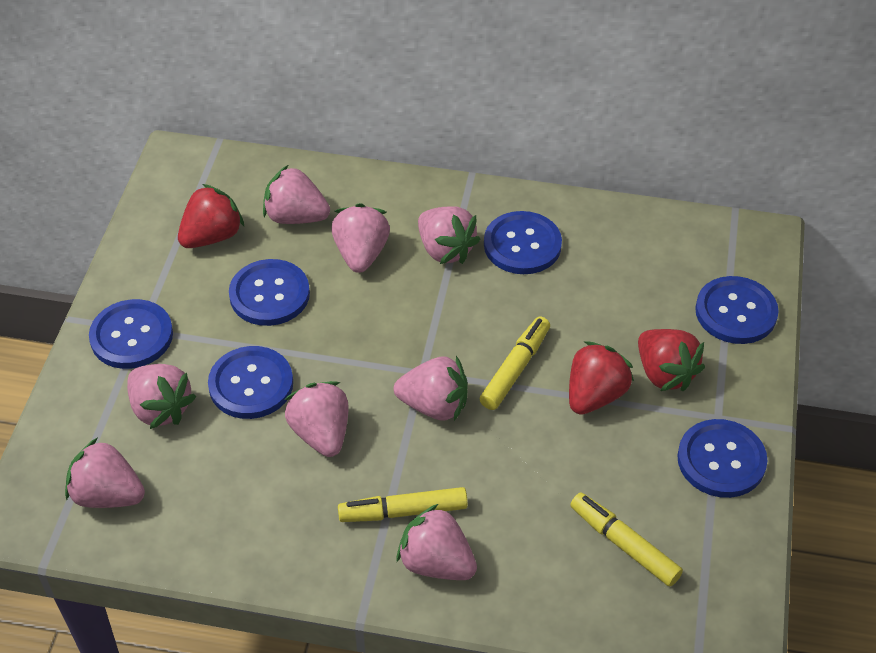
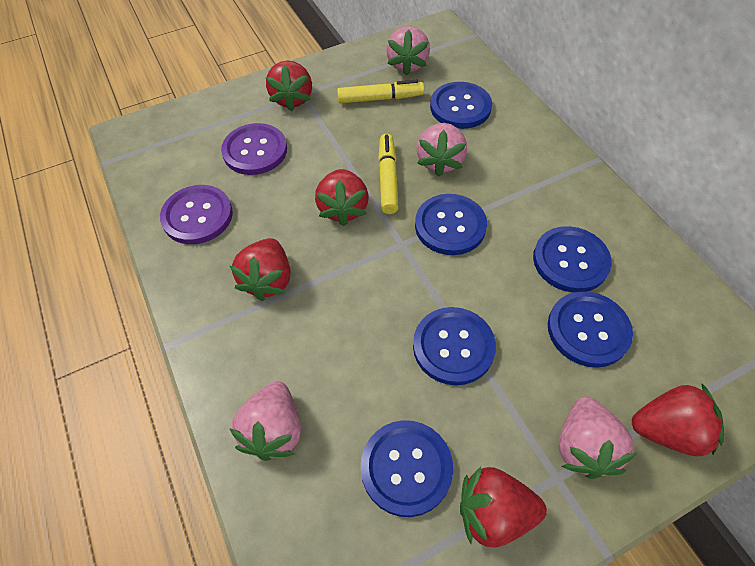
pink strawberry: 8 -> 4
purple button: 0 -> 2
red strawberry: 3 -> 5
yellow marker: 3 -> 2

